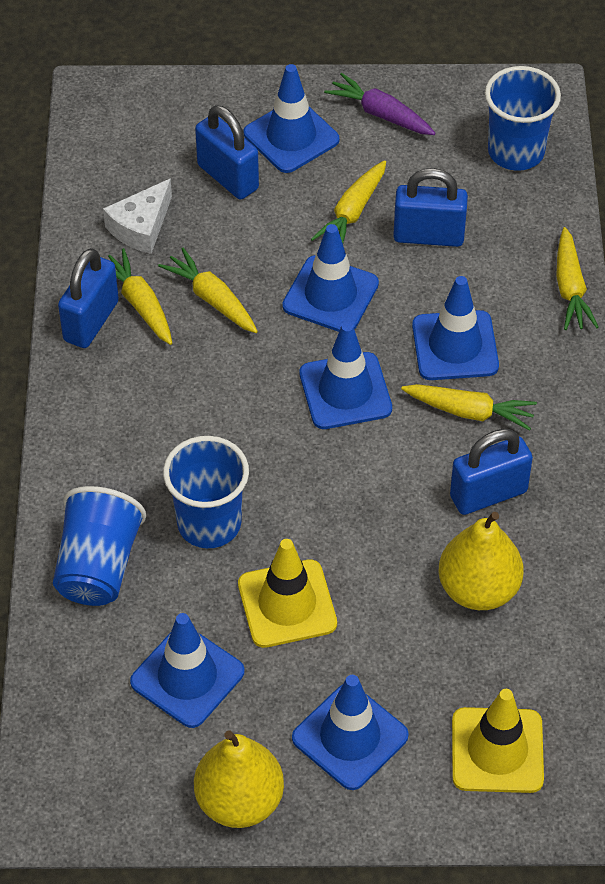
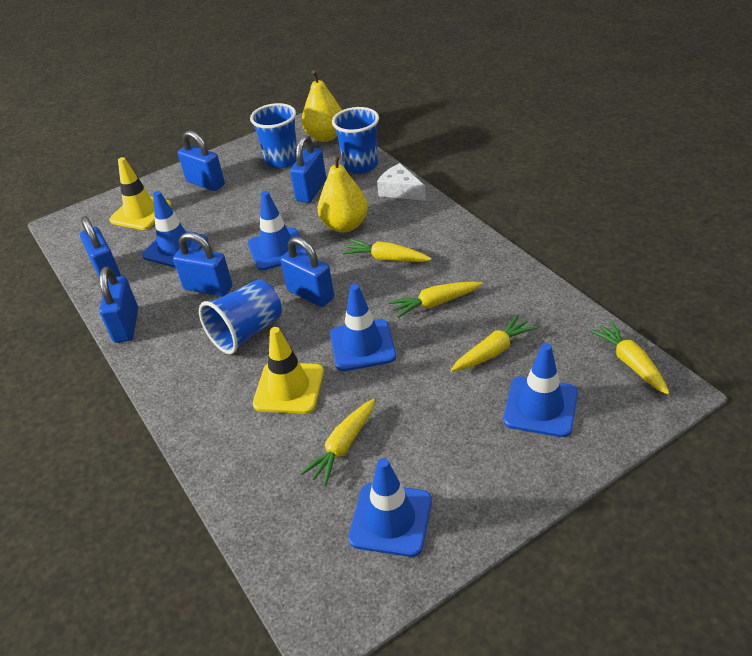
blue padlock: 4 -> 6
blue traffic cone: 6 -> 5
purple carrot: 1 -> 0

